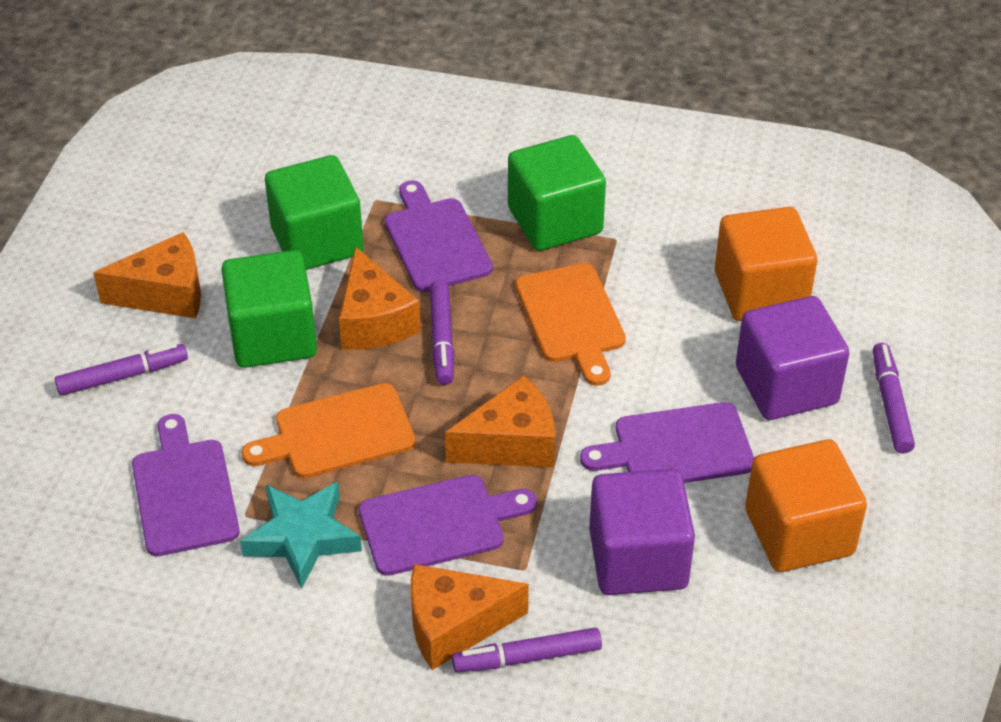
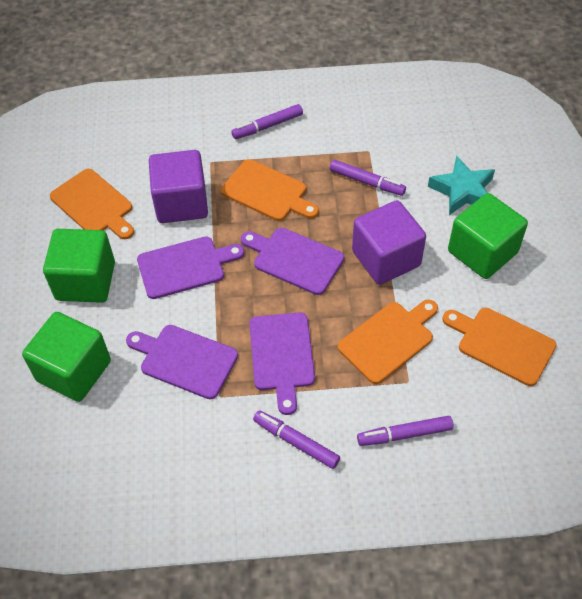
orange cheese: 4 -> 0
orange cube: 2 -> 0
orange cutting board: 2 -> 4

